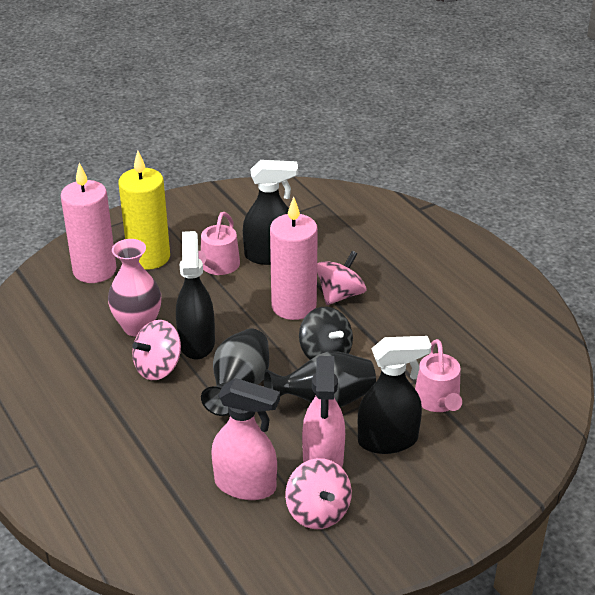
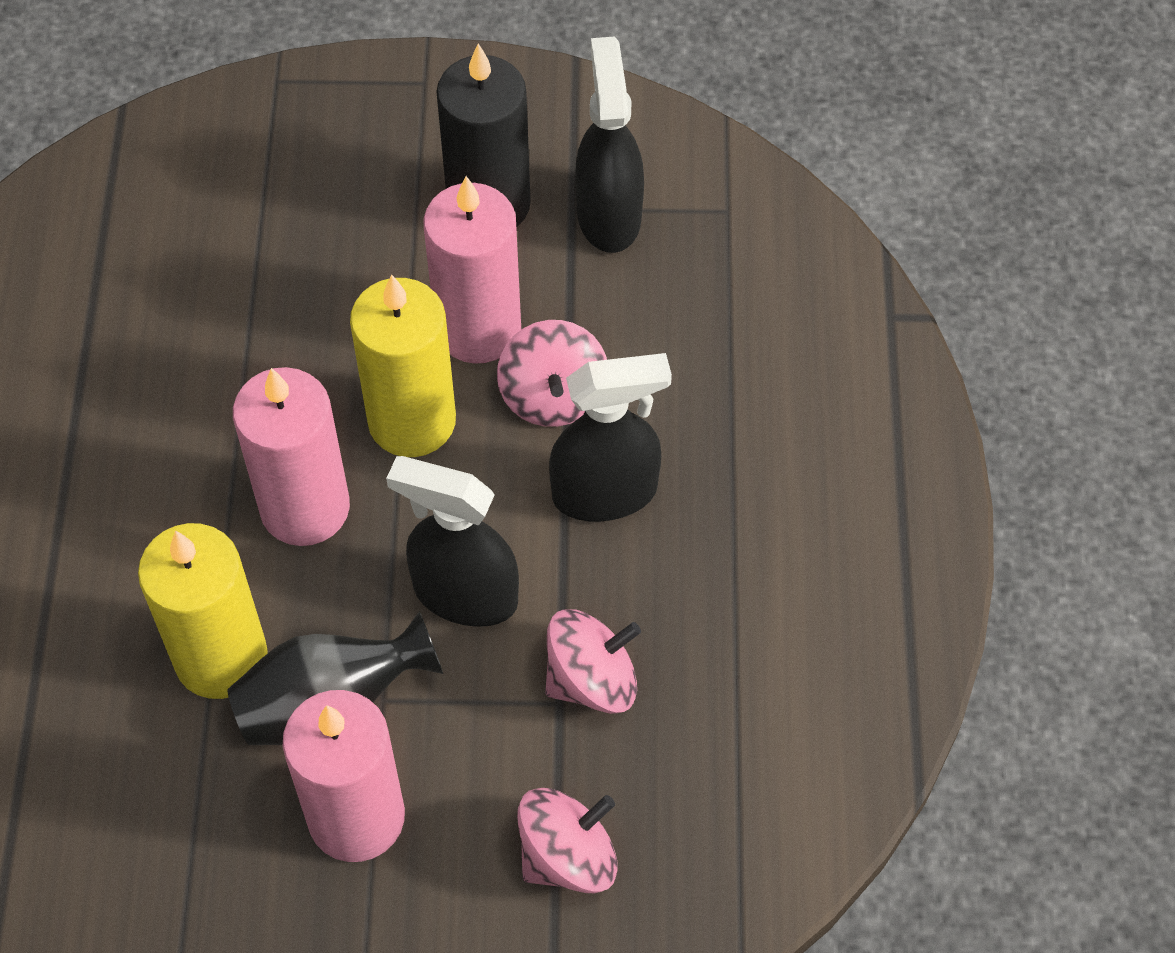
black candle: 0 -> 1
black spinning top: 1 -> 0
black vase: 2 -> 1
pink candle: 2 -> 3
pink spray bottle: 2 -> 0
pink vase: 1 -> 0
pink watering can: 2 -> 0
yellow candle: 1 -> 2

